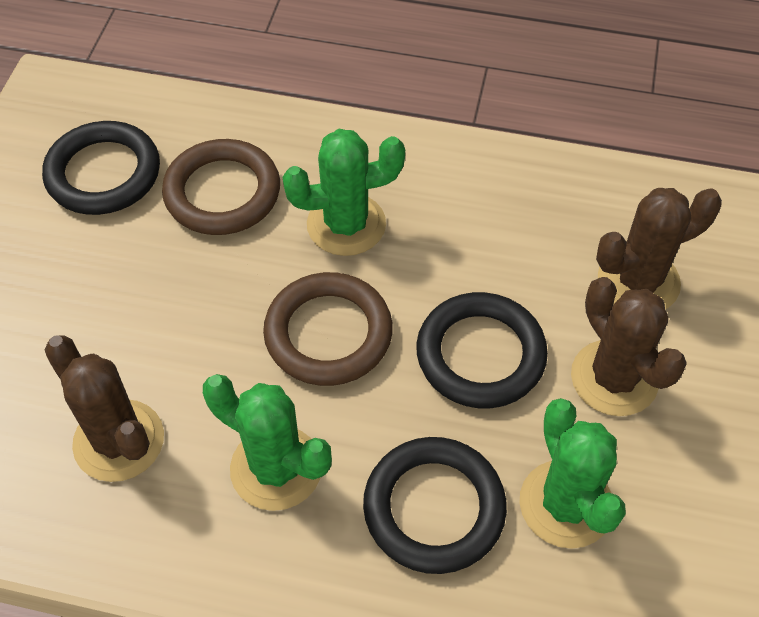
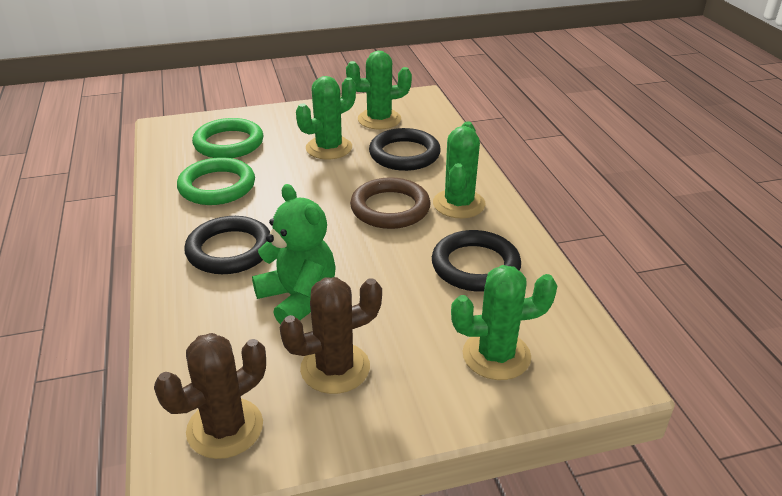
brown cactus: 3 -> 2
brown ring: 2 -> 1
green cactus: 3 -> 4
green ring: 0 -> 2
green teddy bear: 0 -> 1

